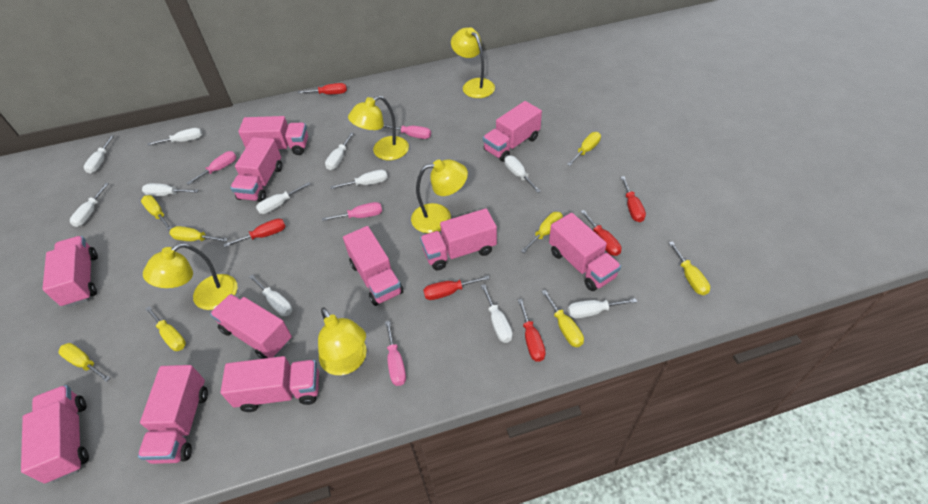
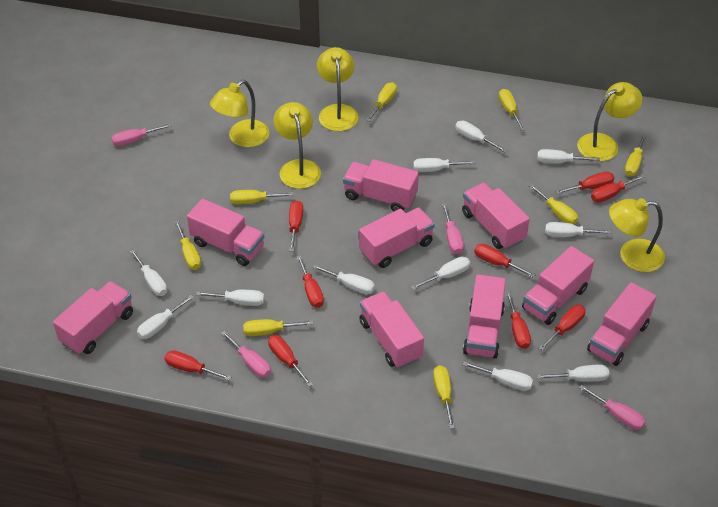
pink truck: 11 -> 9
red screwdriver: 6 -> 9

